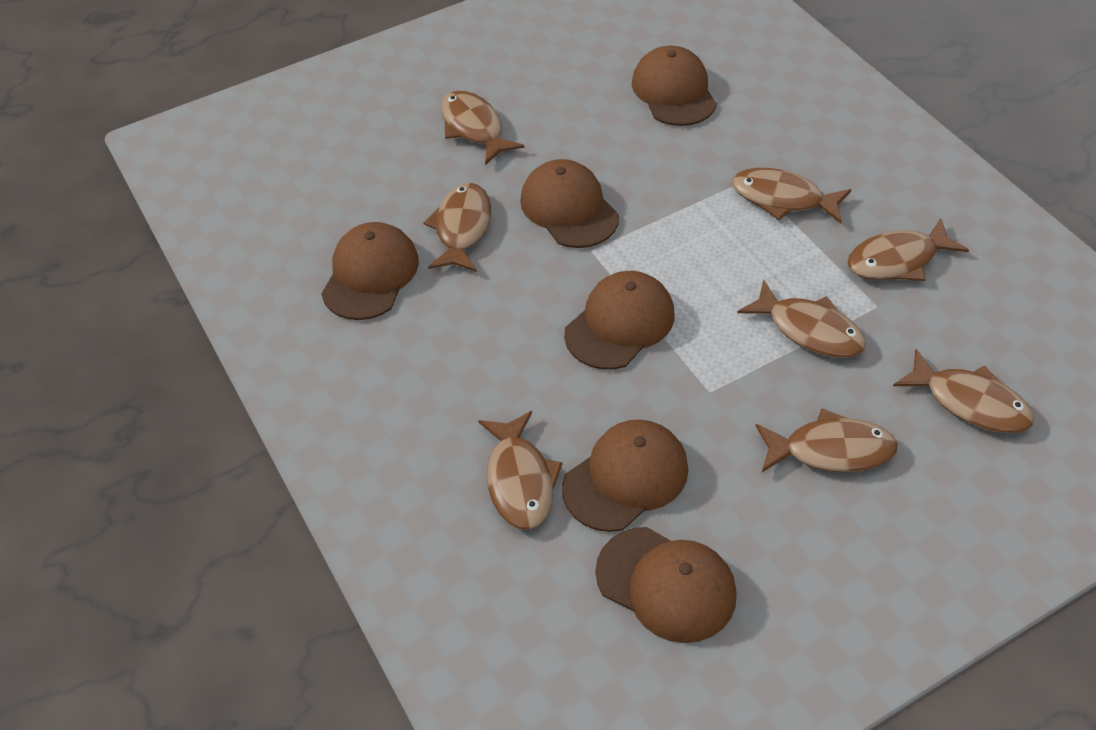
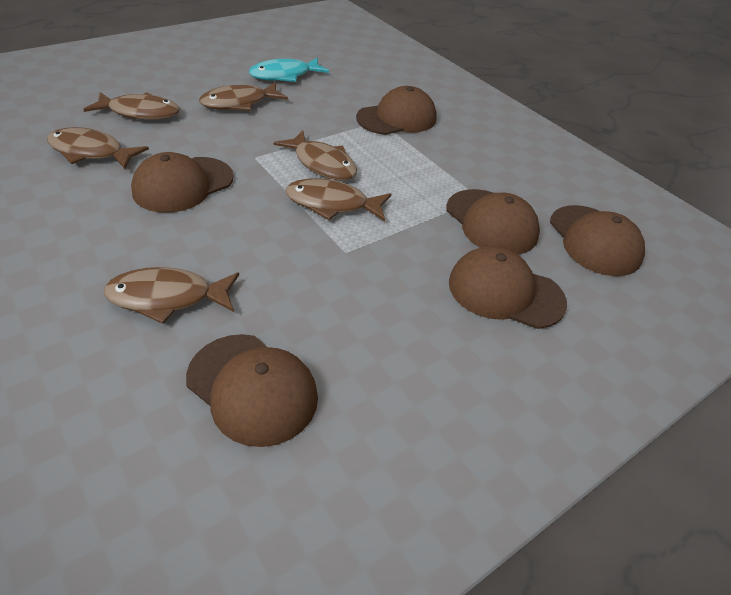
brown fish: 8 -> 6
turquoise fish: 0 -> 1

